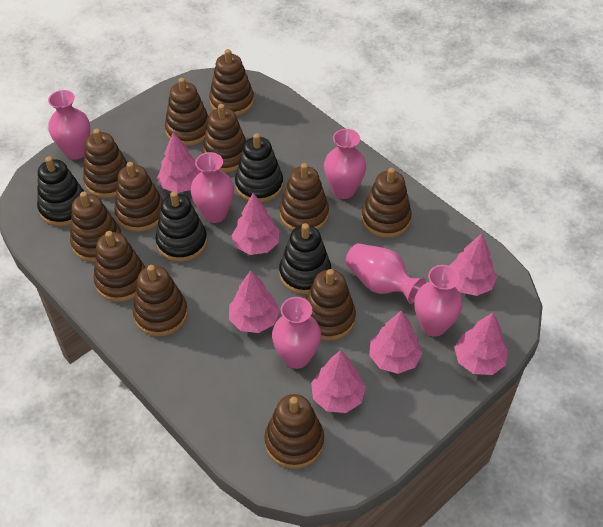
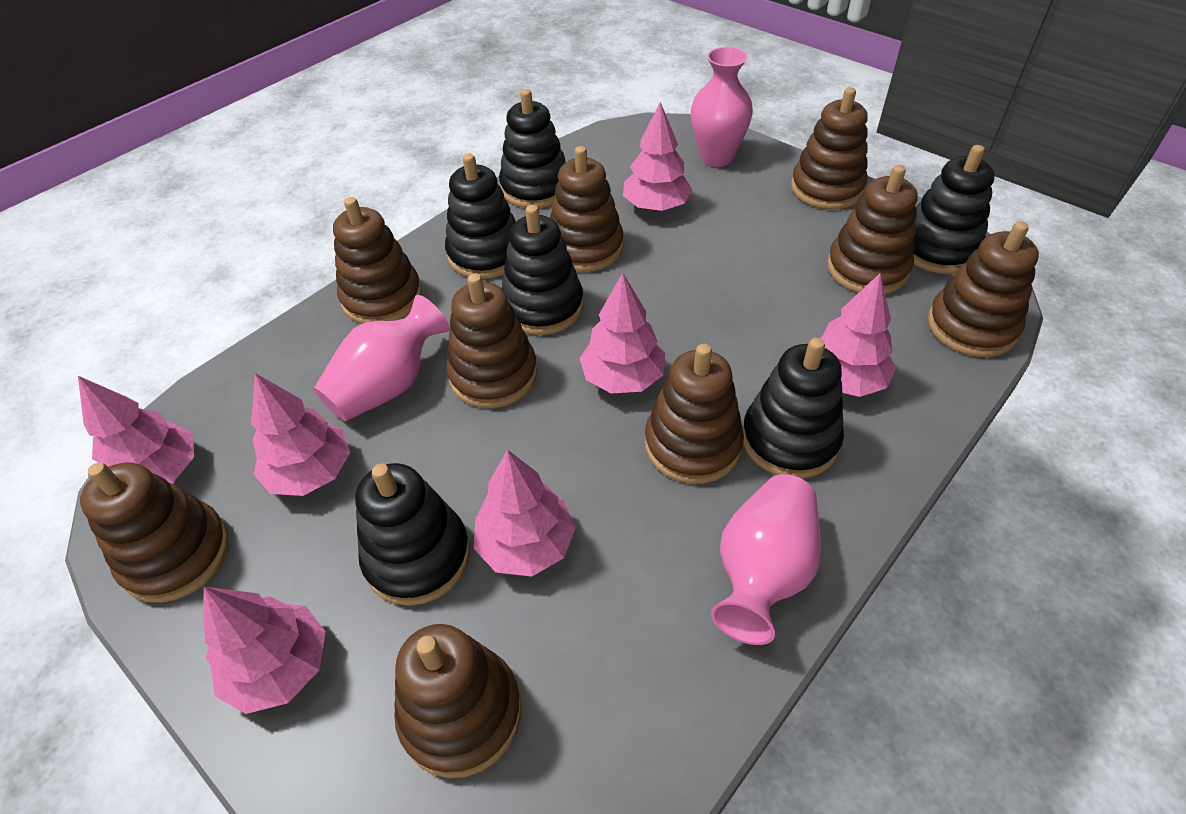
black stacking toy: 4 -> 6
brown stacking toy: 12 -> 9
pink vase: 6 -> 3

